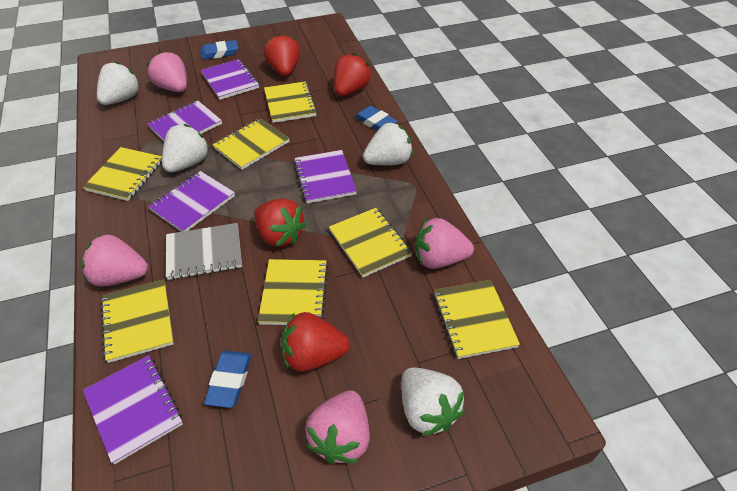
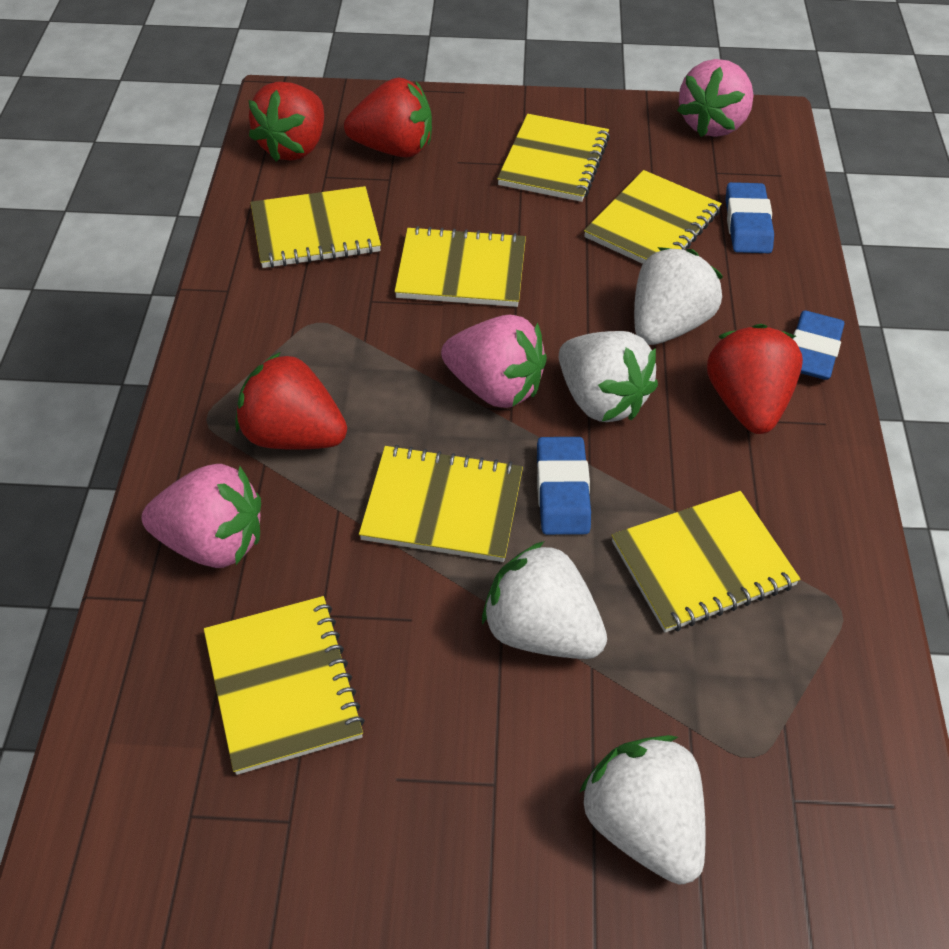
grey notebook: 1 -> 0
pink strawberry: 4 -> 3
purple notebook: 5 -> 0

